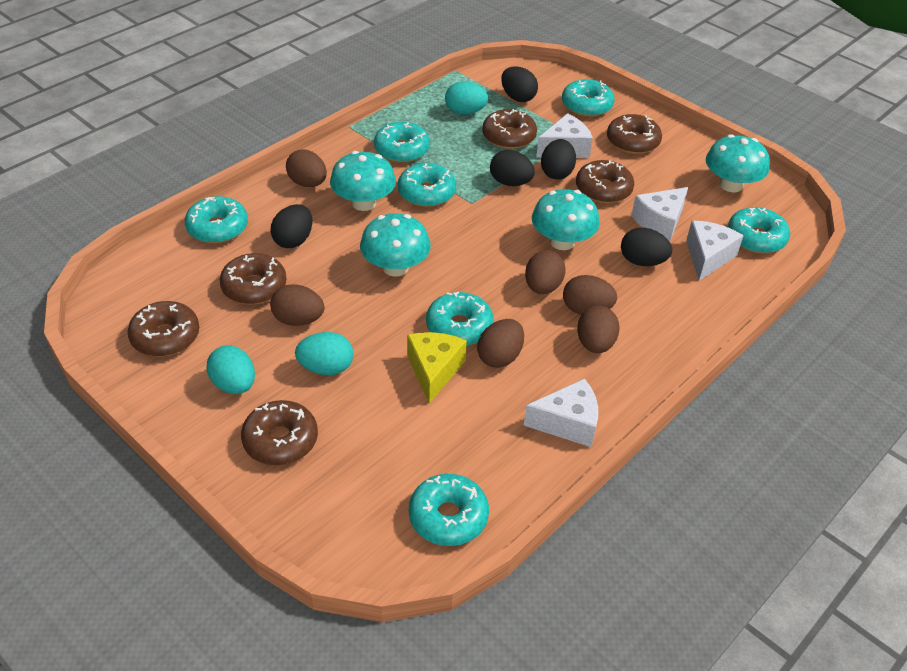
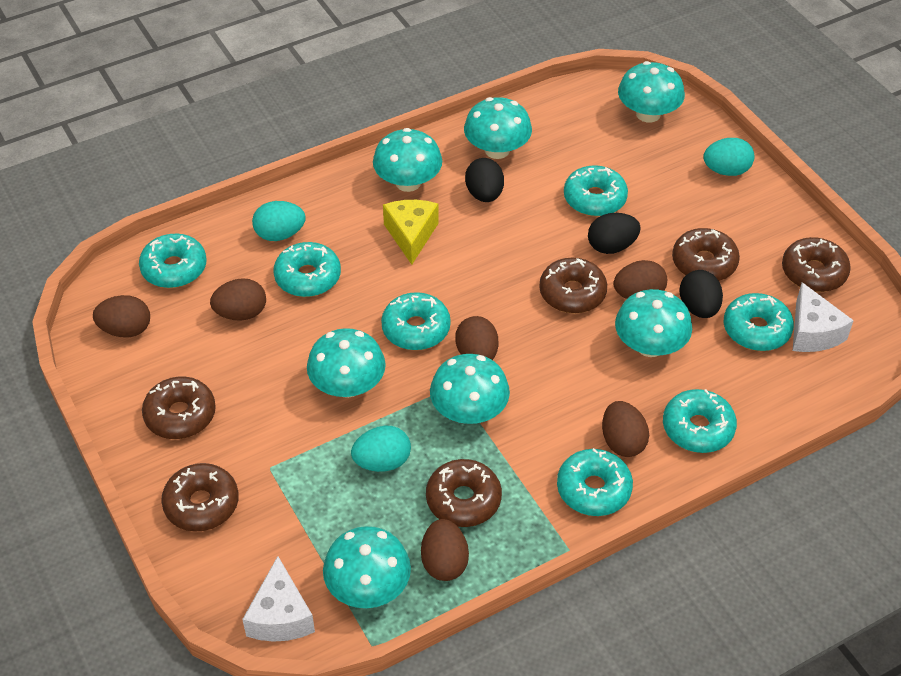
black egg: 5 -> 3
turquoise mushroom: 4 -> 7
white cheese: 4 -> 2

